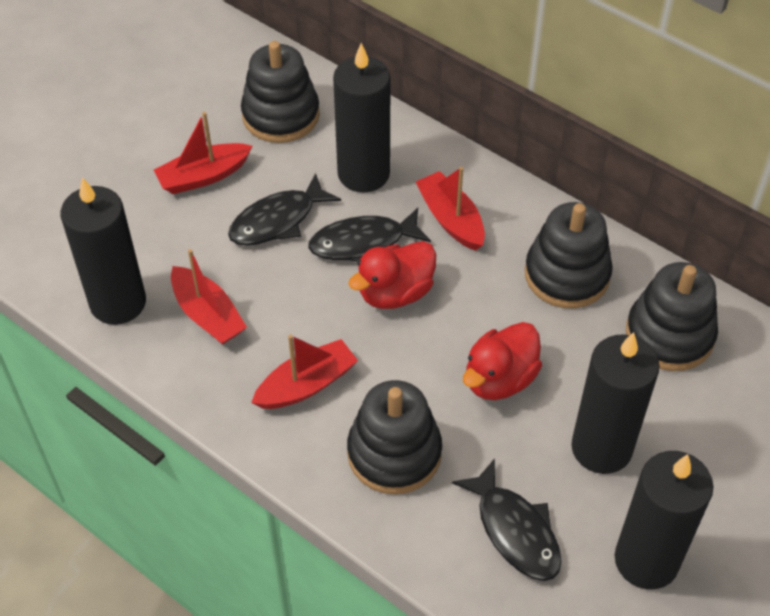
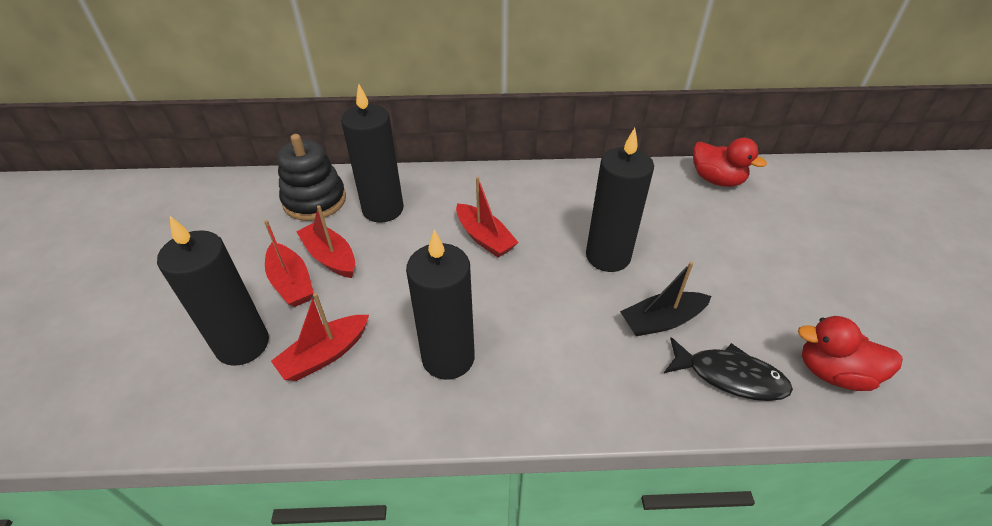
black boat: 0 -> 1
black fish: 3 -> 1
black stacking toy: 4 -> 1

